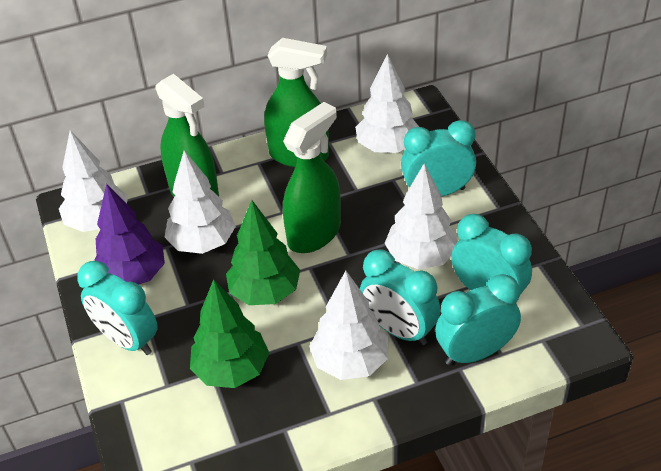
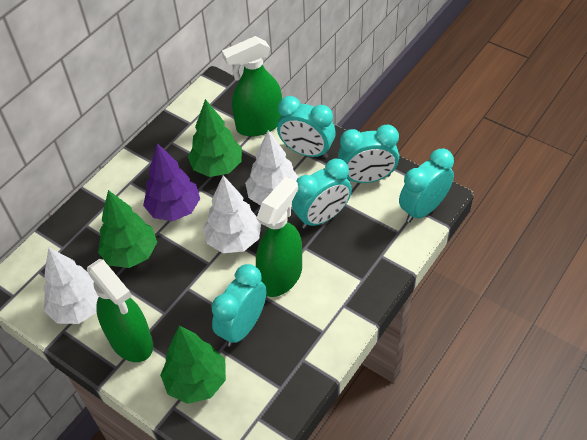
green tree: 2 -> 3
white tree: 5 -> 3

